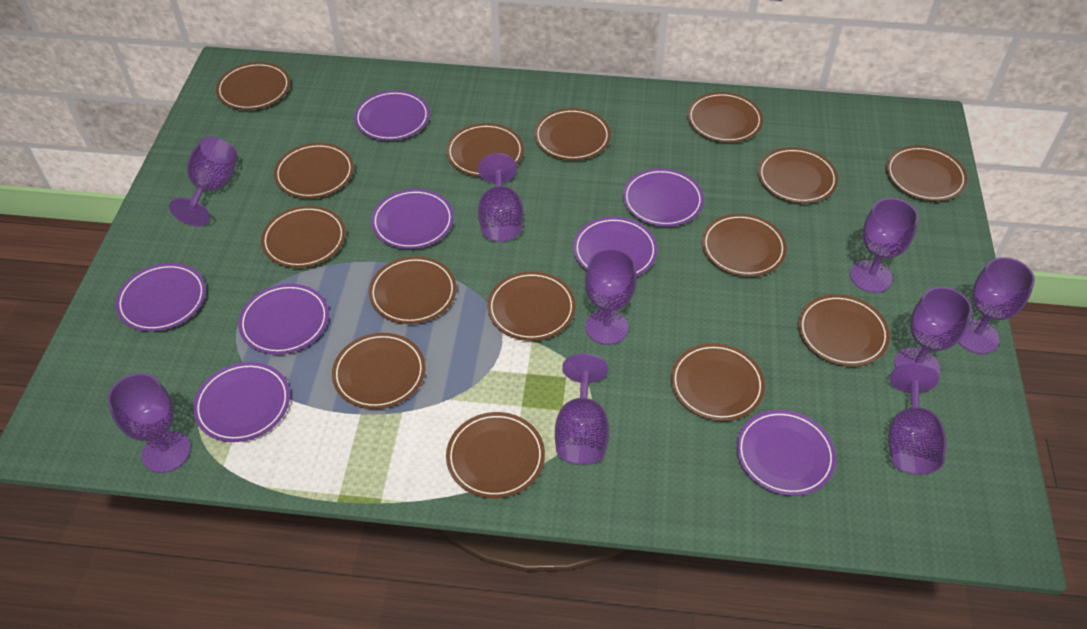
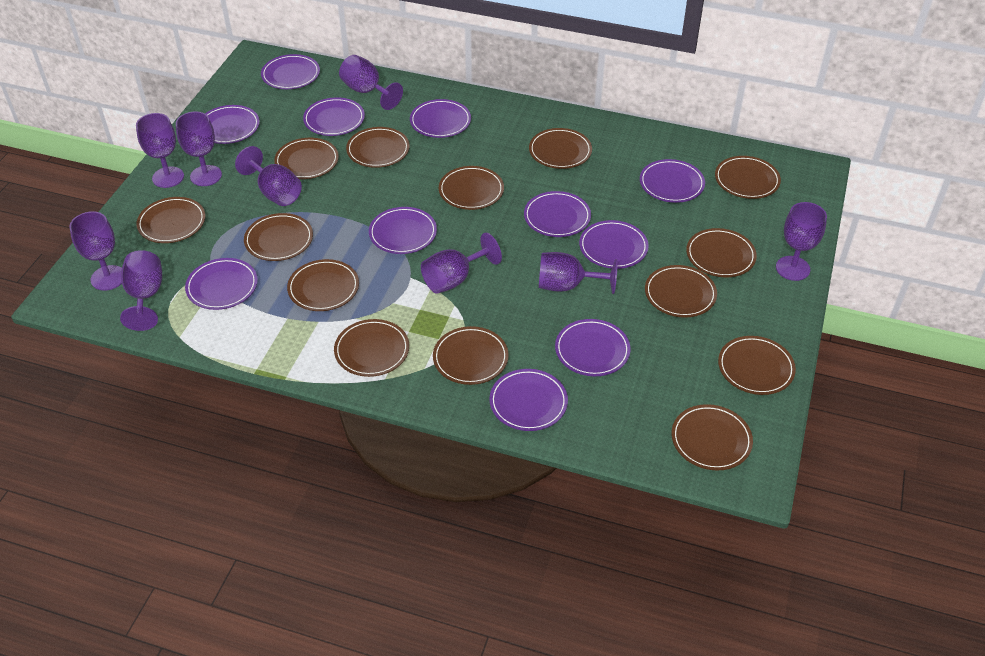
brown plate: 15 -> 14
purple plate: 8 -> 11

